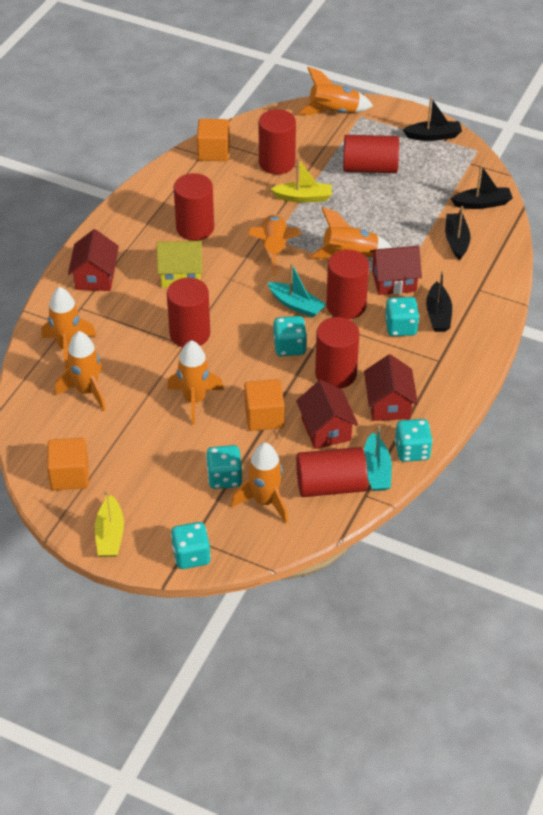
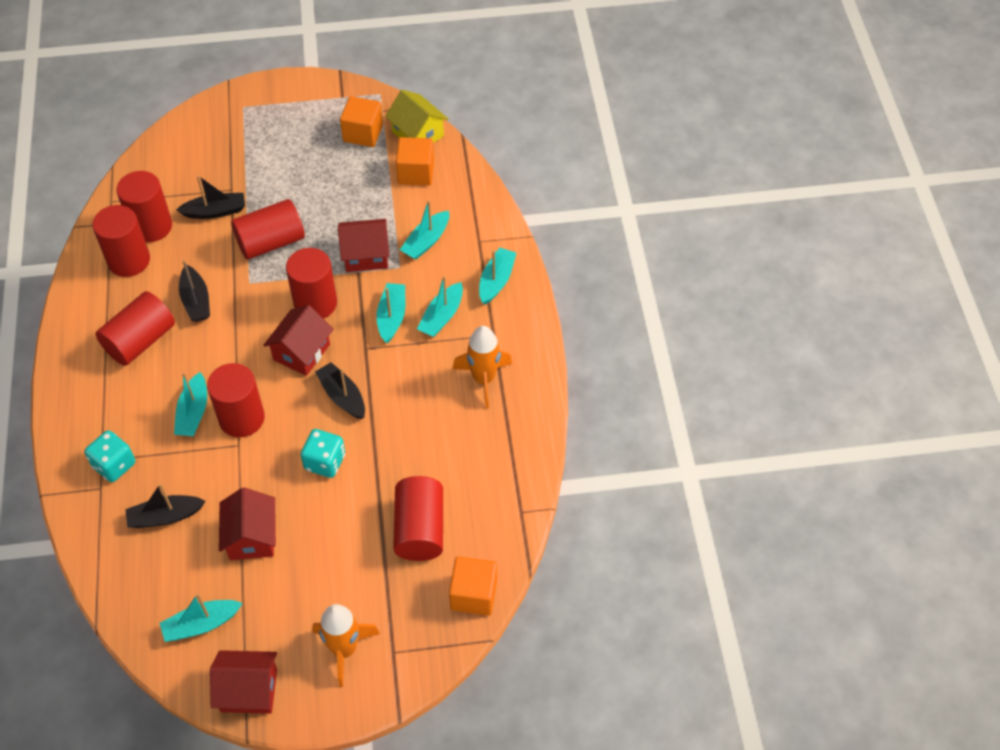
orange rocket: 7 -> 2
turquoise boat: 2 -> 6
turquoise dice: 5 -> 2
yellow boat: 2 -> 0

